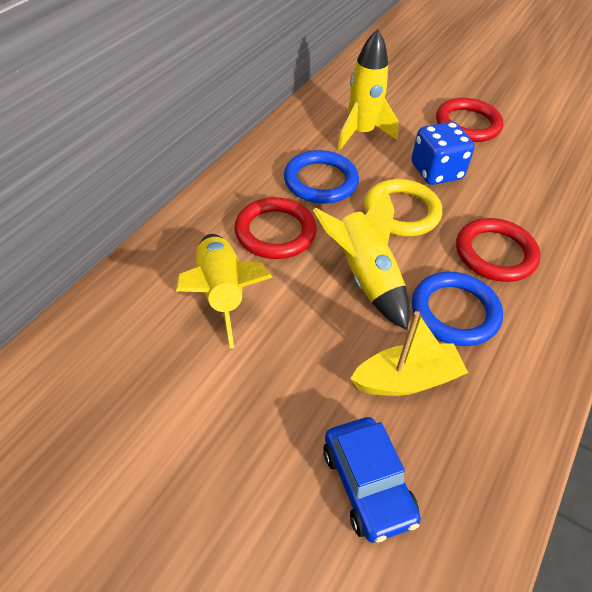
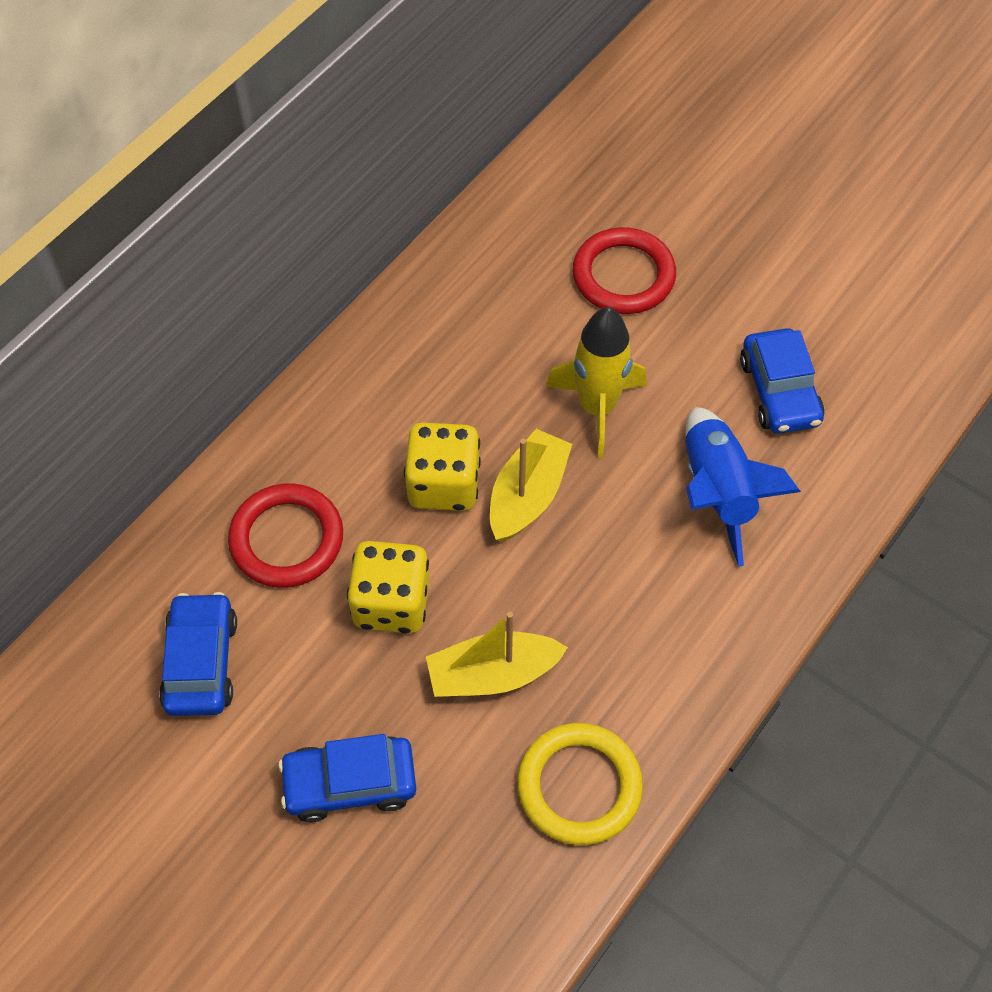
blue car: 1 -> 3
blue dice: 1 -> 0
blue ring: 2 -> 0
blue rocket: 0 -> 1
red ring: 3 -> 2
yellow boat: 1 -> 2
yellow dice: 0 -> 2
yellow rocket: 3 -> 1

